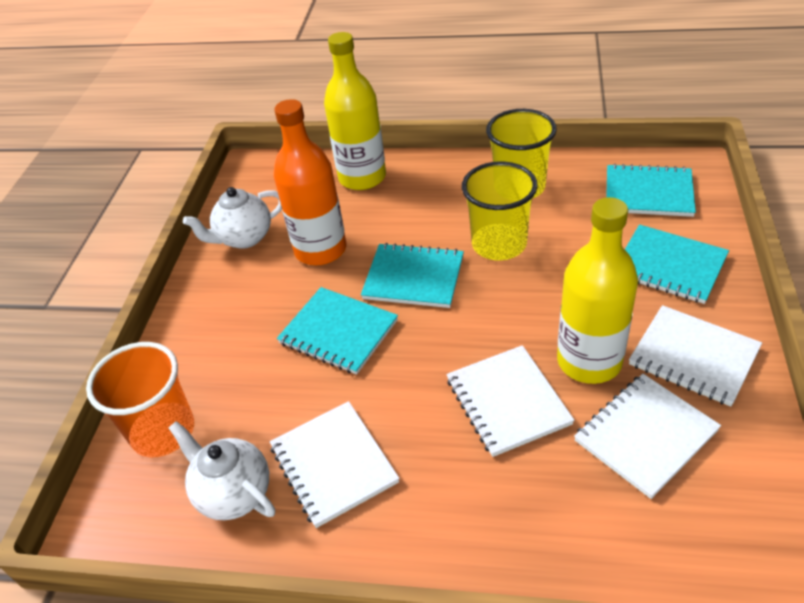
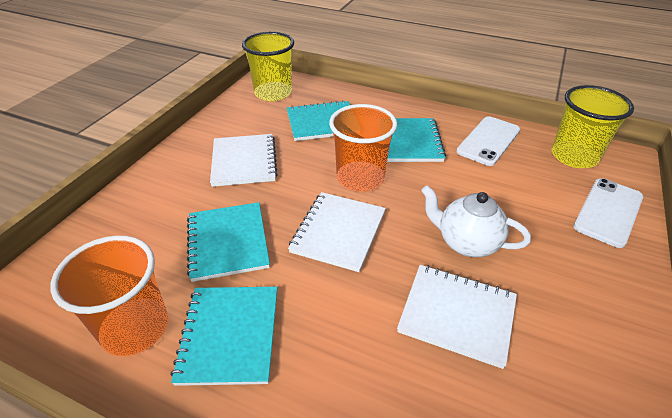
orange bottle: 1 -> 0
orange cup: 1 -> 2
white notebook: 4 -> 3
white phone: 0 -> 2
white teapot: 2 -> 1
yellow bottle: 2 -> 0

